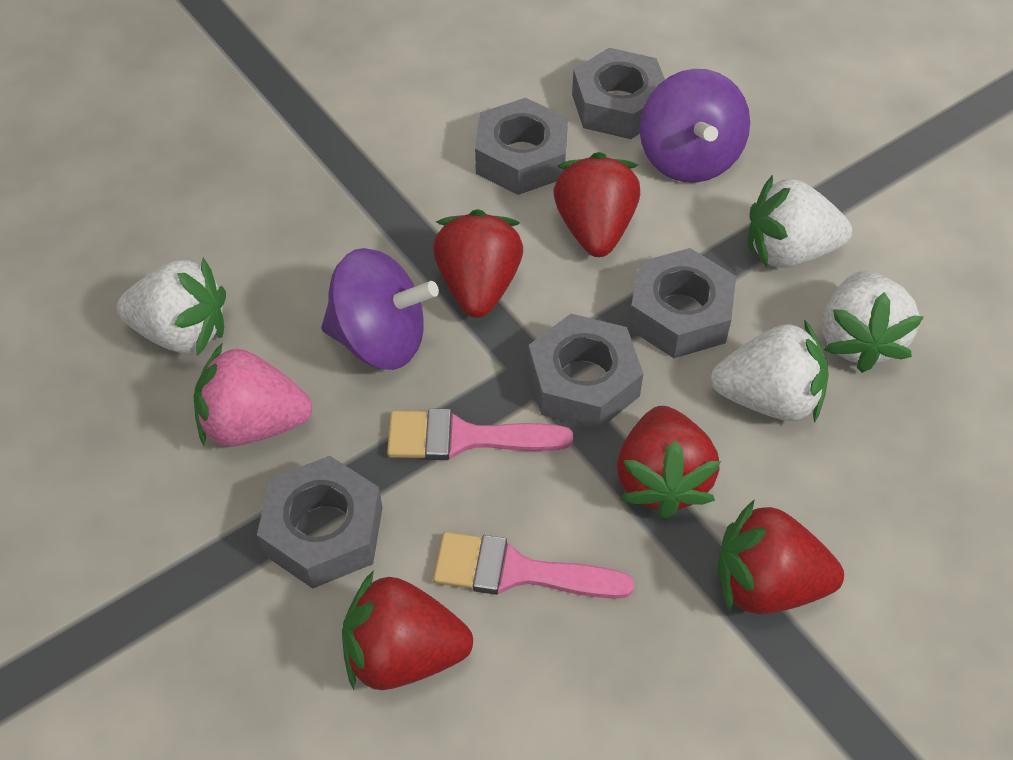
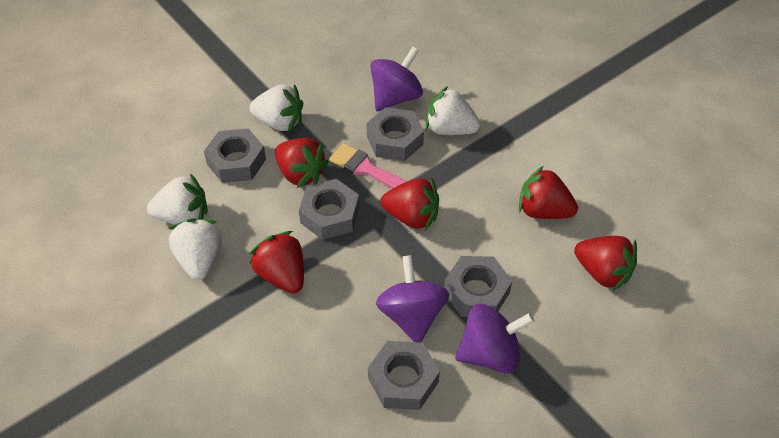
pink brush: 2 -> 1
pink strawberry: 1 -> 0
purple spinning top: 2 -> 3

